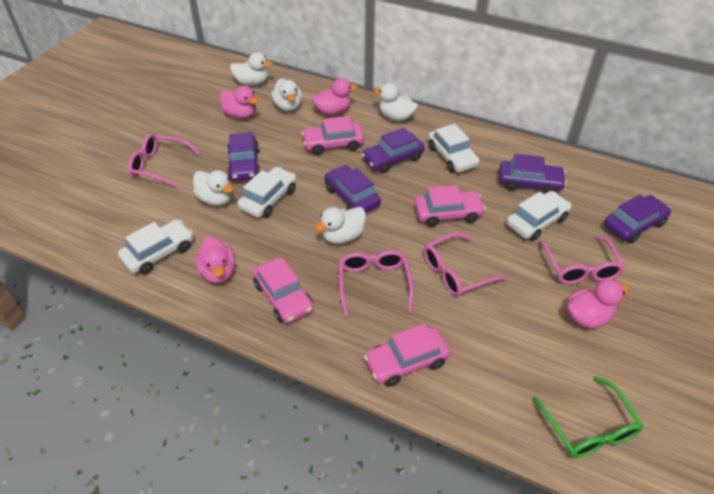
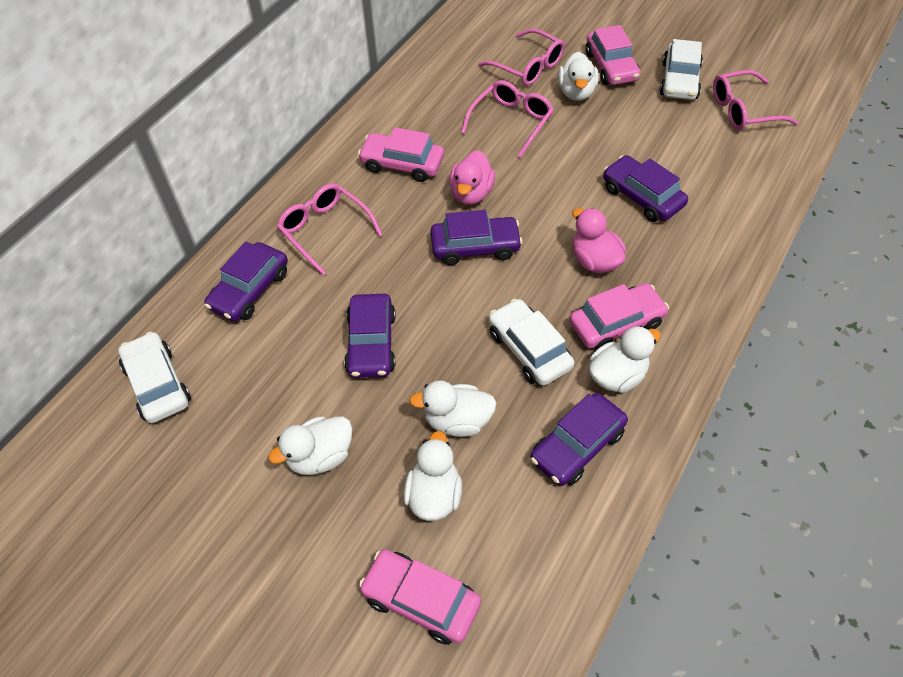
green glasses: 1 -> 0
pink duck: 4 -> 2
white car: 4 -> 3

